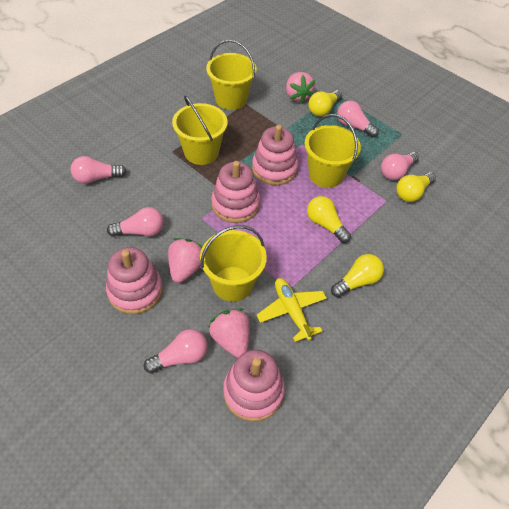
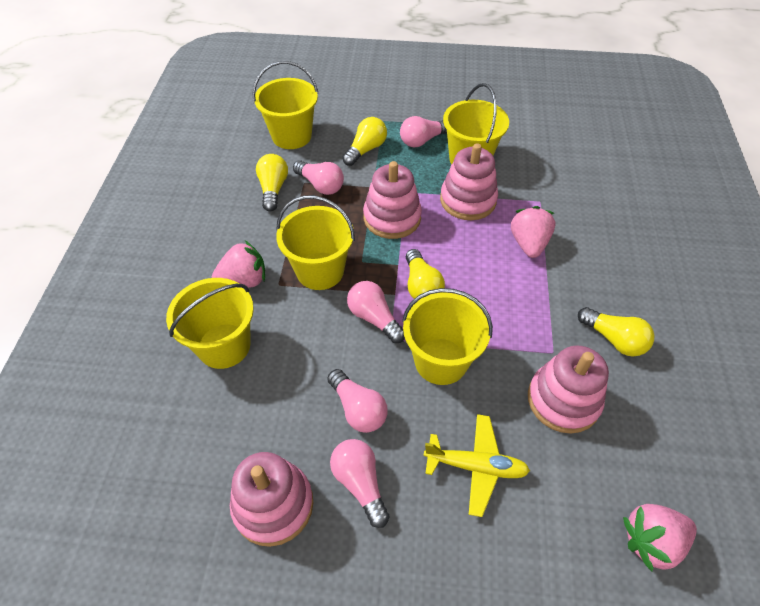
yellow bucket: 4 -> 5

